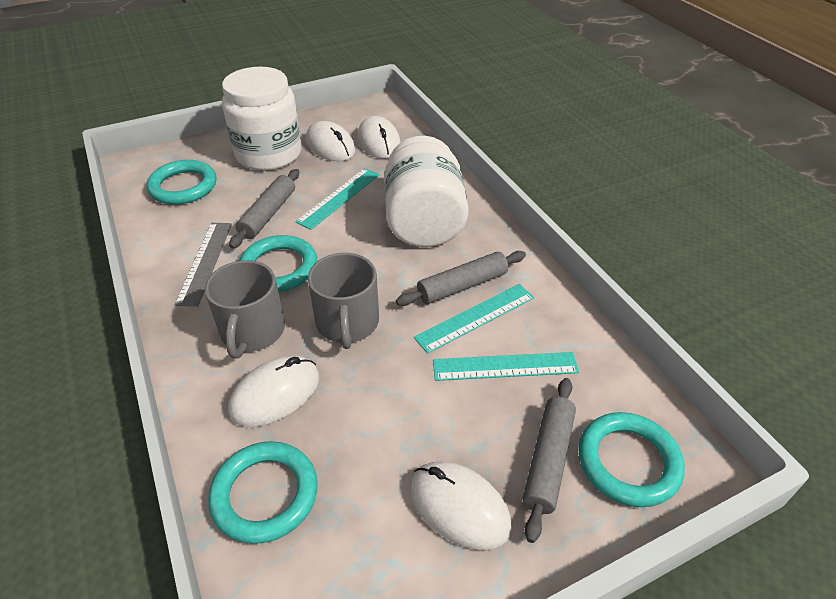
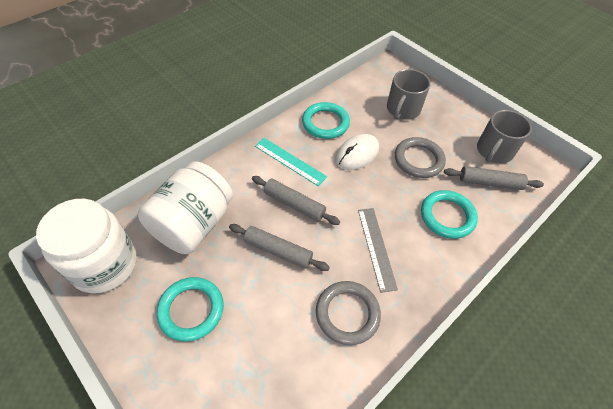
grey ring: 0 -> 2
turquoise ring: 4 -> 3
turquoise ruler: 3 -> 1
white mouse: 4 -> 1

